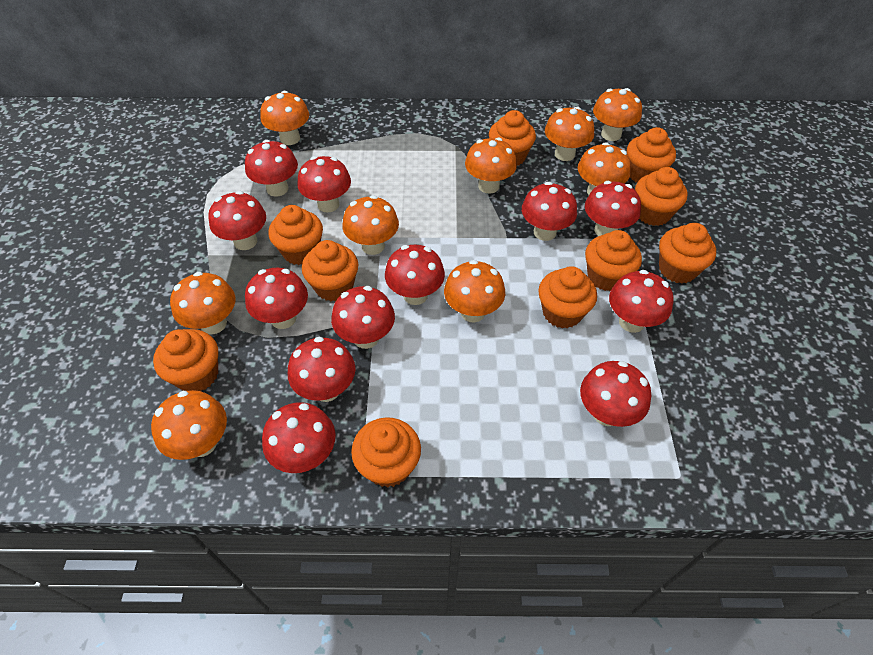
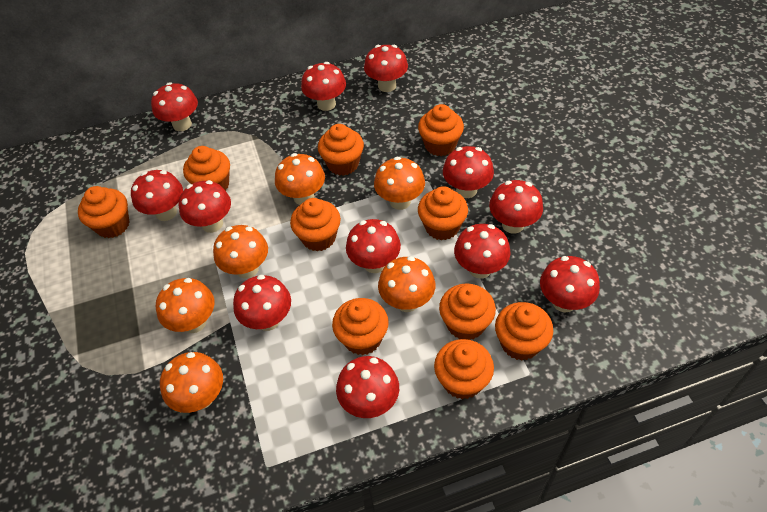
orange mushroom: 9 -> 6

